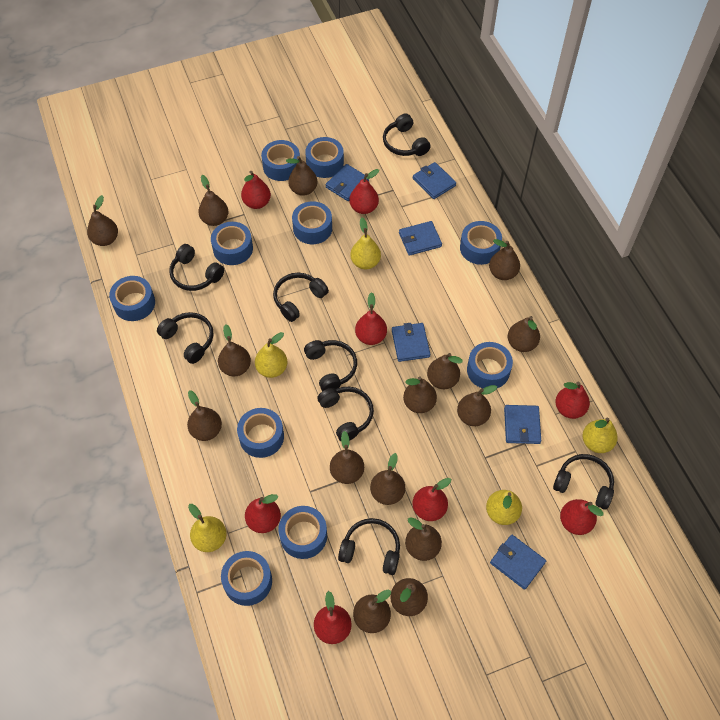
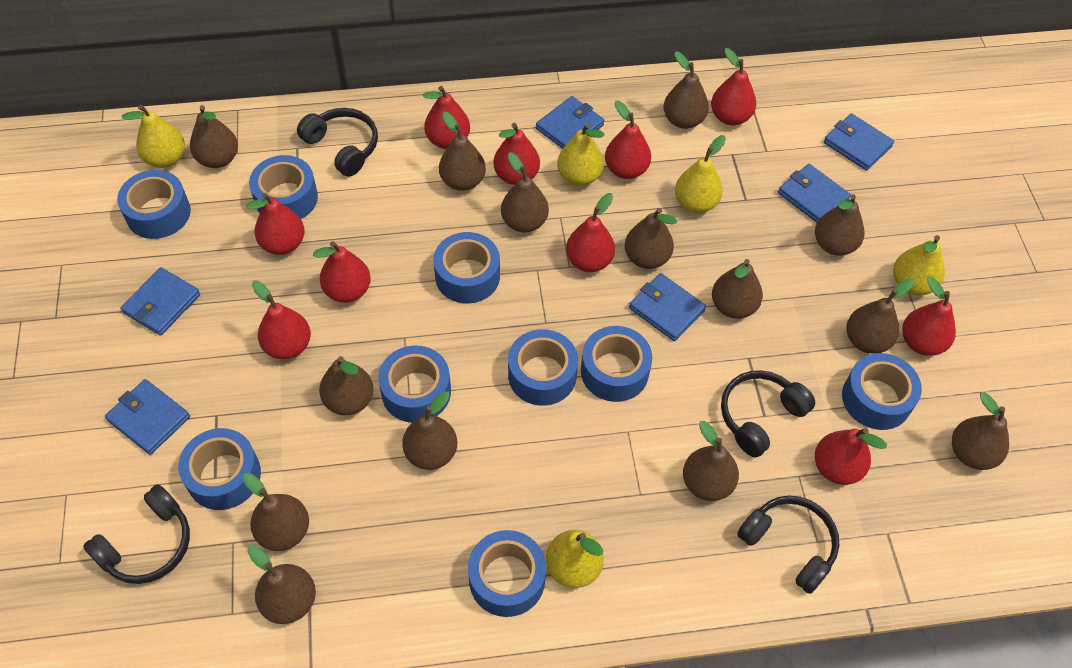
black headphones: 8 -> 4
blue tape: 10 -> 9
brown pear: 15 -> 14
red pear: 8 -> 10

